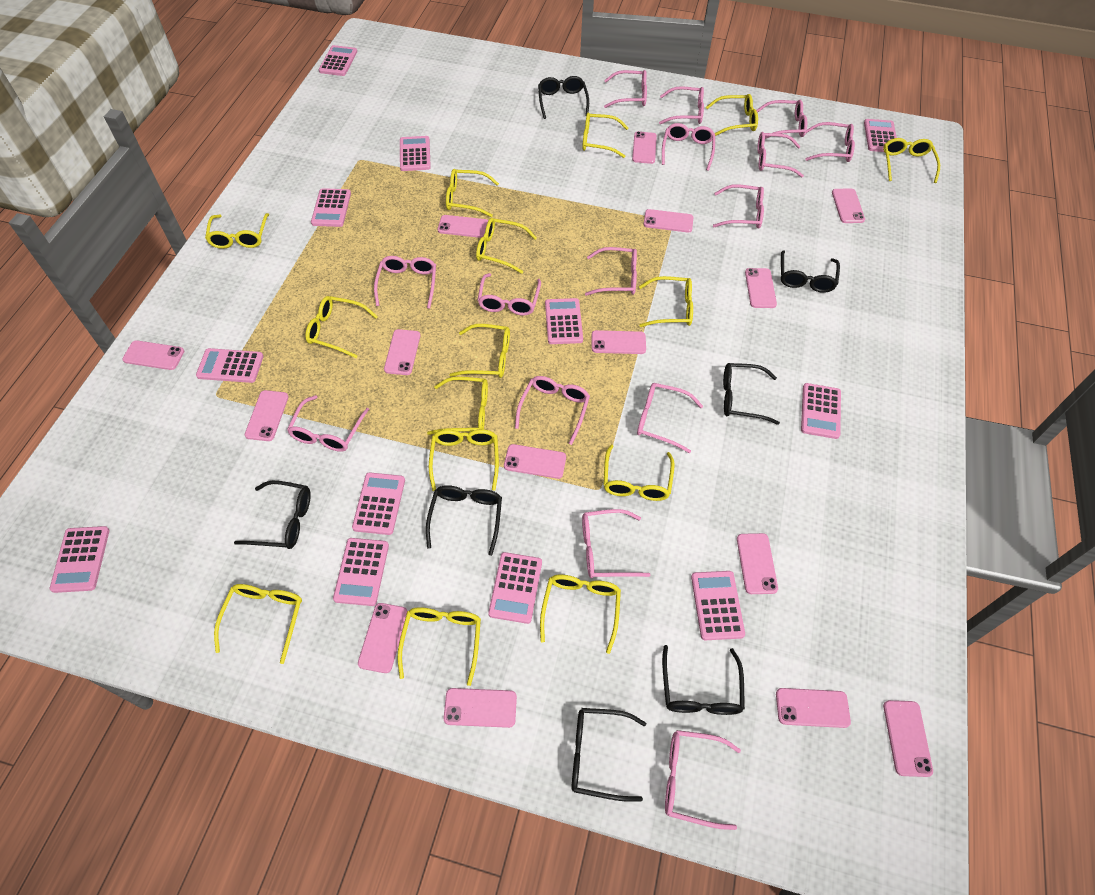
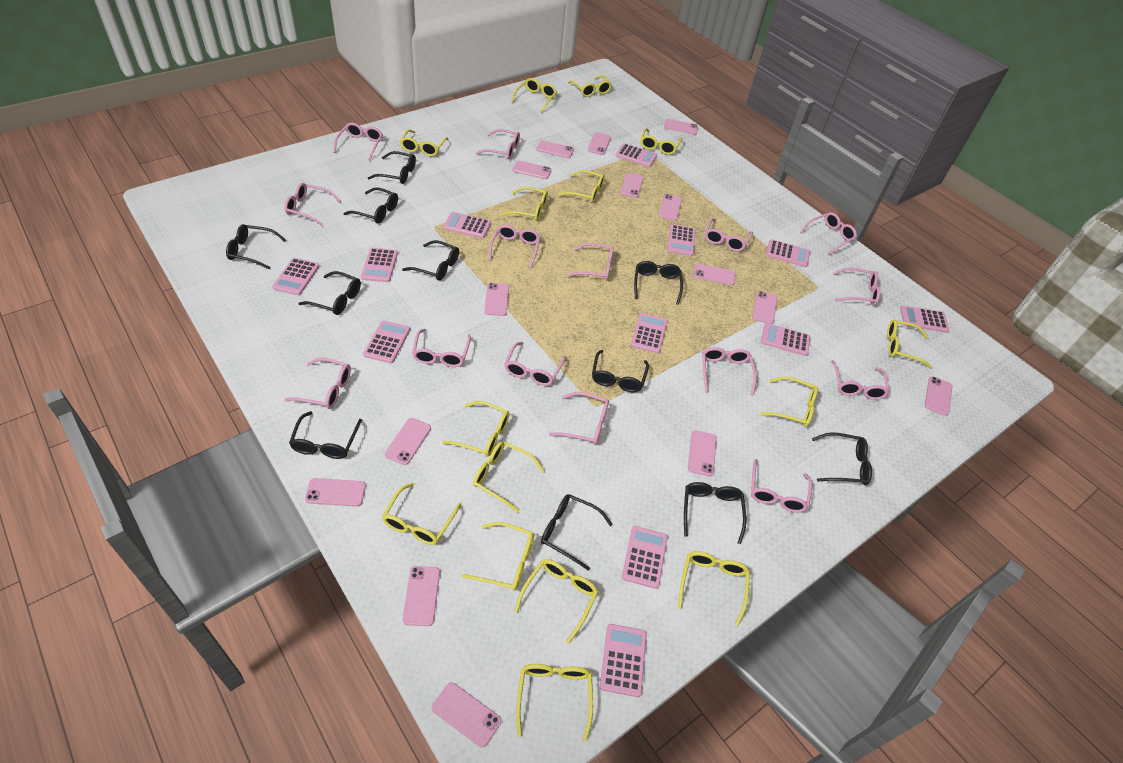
black glasses: 7 -> 11

